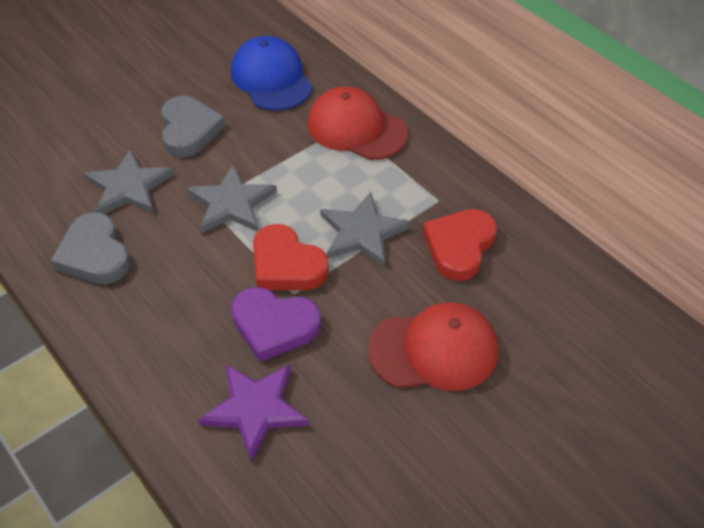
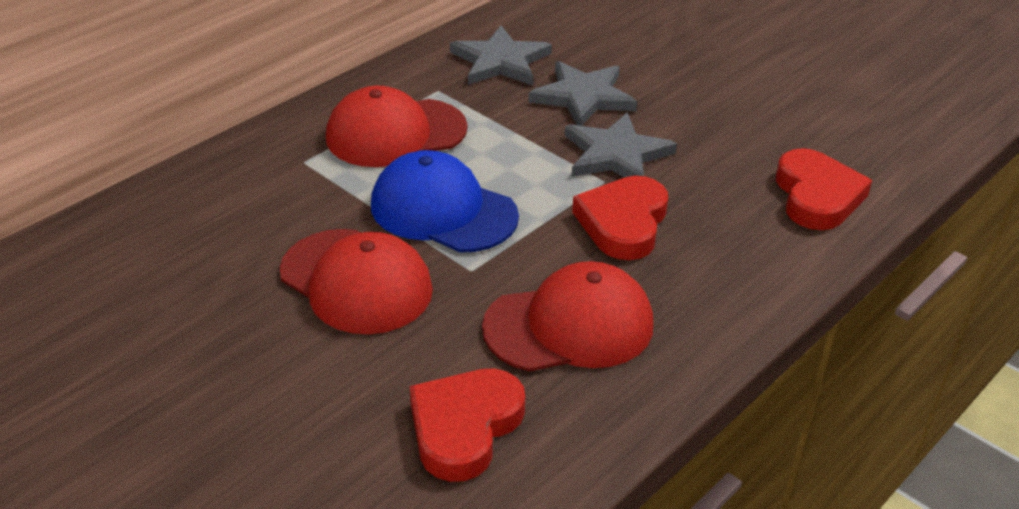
grey heart: 2 -> 0
purple heart: 1 -> 0
purple star: 1 -> 0
red cap: 2 -> 3
red heart: 2 -> 3

